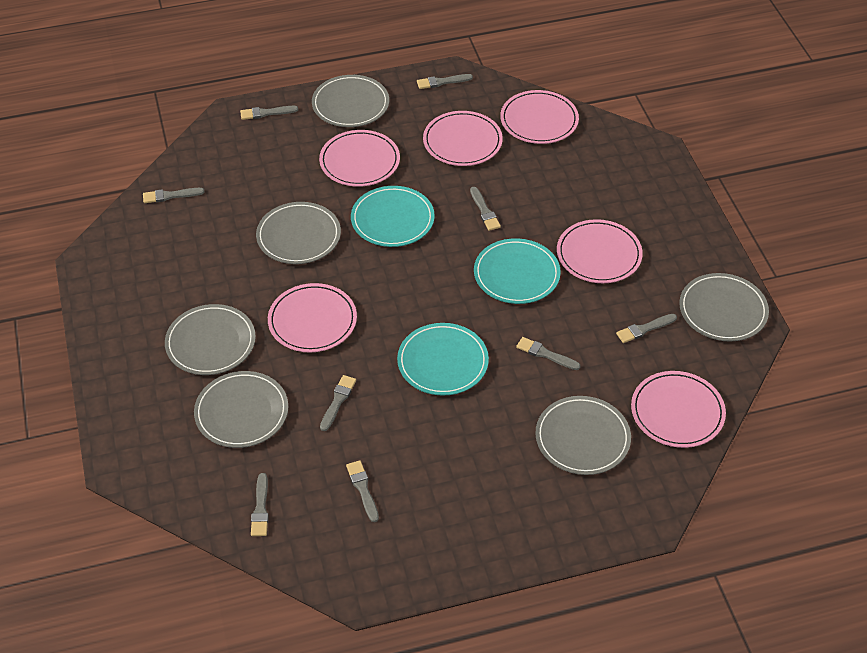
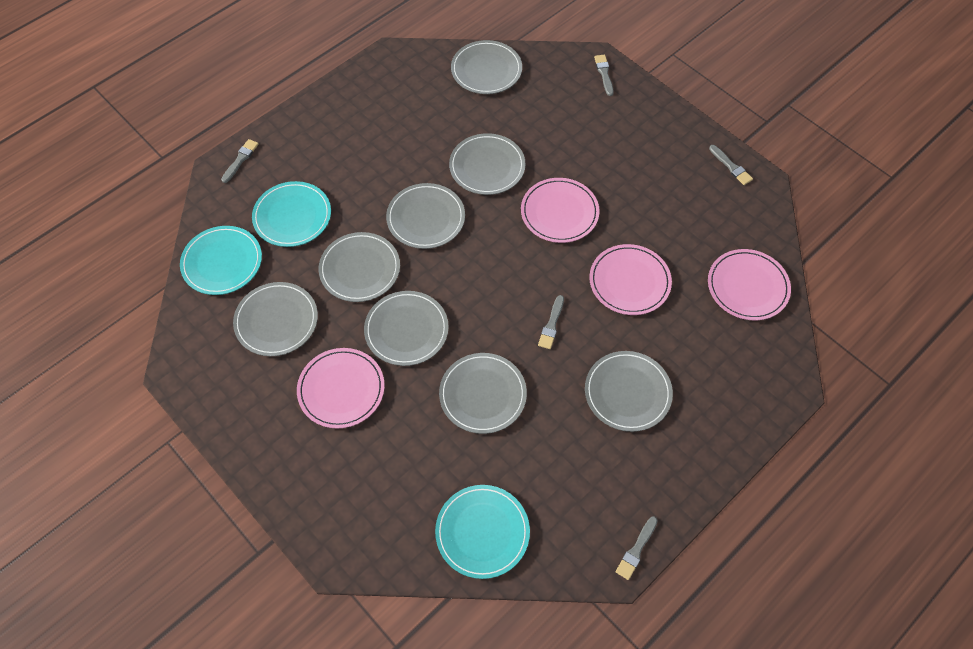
grey brush: 9 -> 5
grey plate: 6 -> 8
pink plate: 6 -> 4

